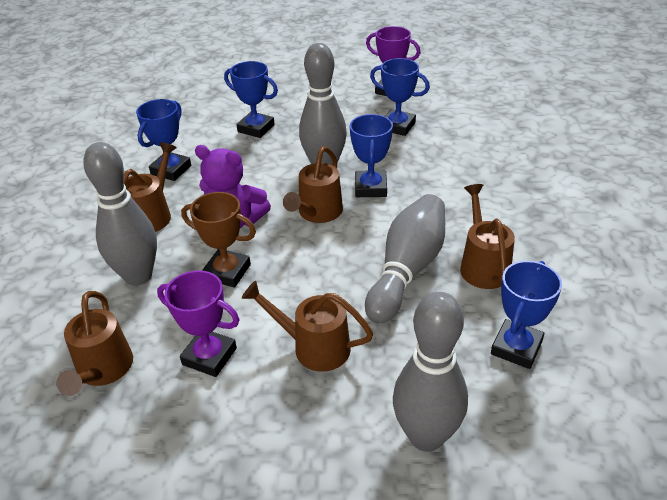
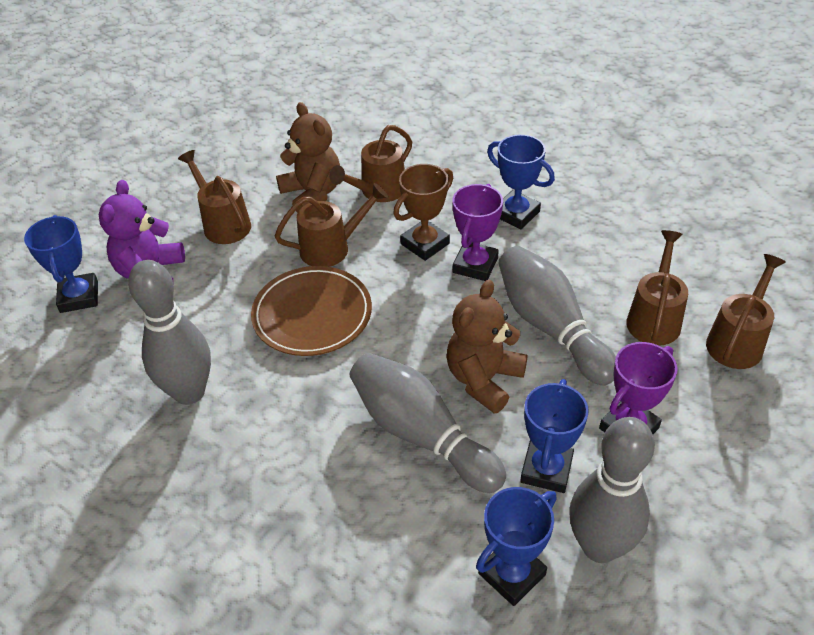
blue trophy: 5 -> 4
brown plate: 0 -> 1
brown teddy bear: 0 -> 2

